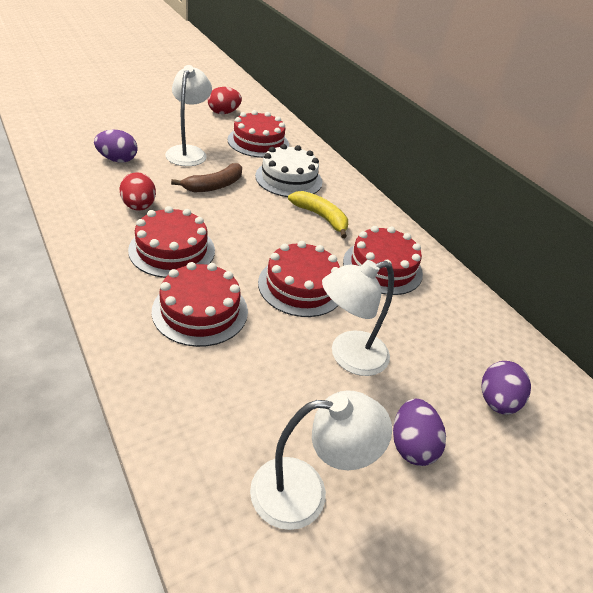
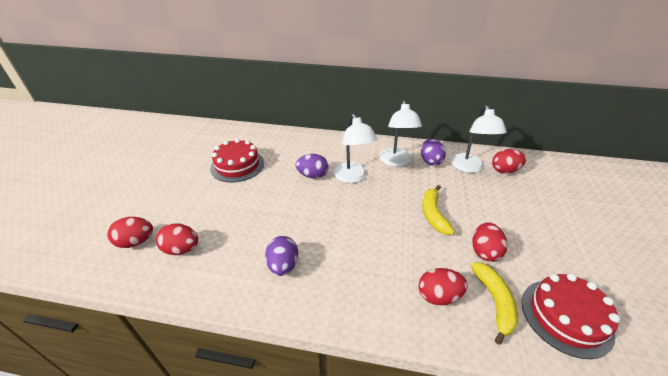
brown banana: 1 -> 0
red cake: 5 -> 2
red egg: 2 -> 5
white cake: 1 -> 0
yellow banana: 1 -> 2

